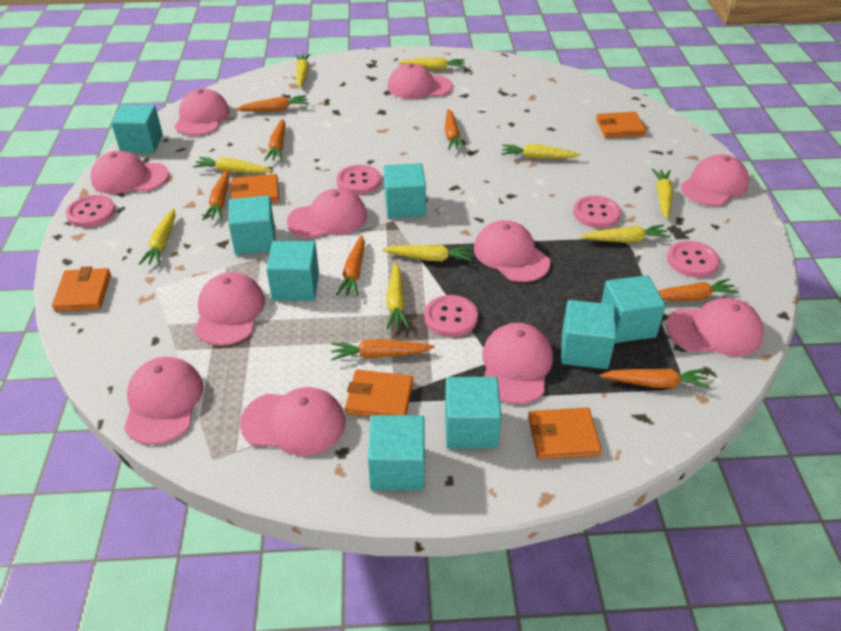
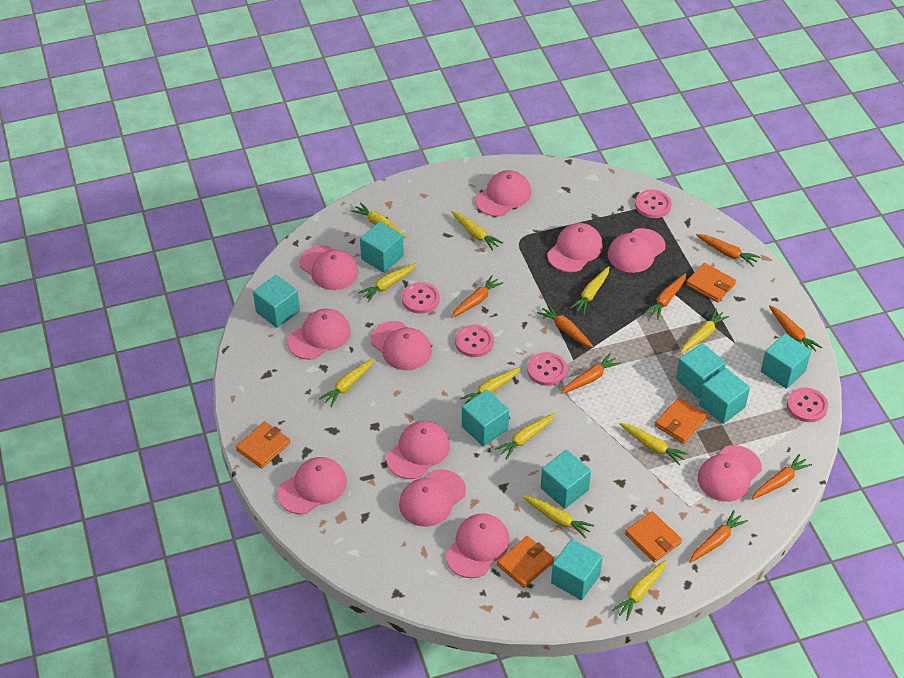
yellow carrot: 9 -> 11

